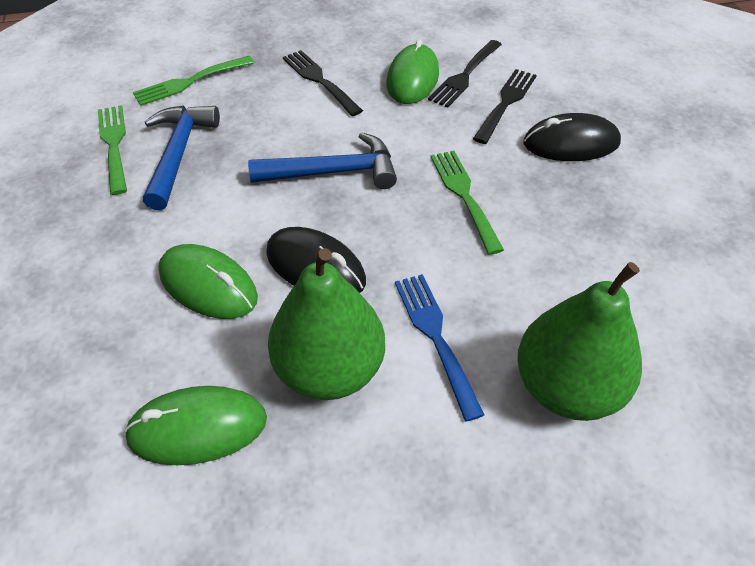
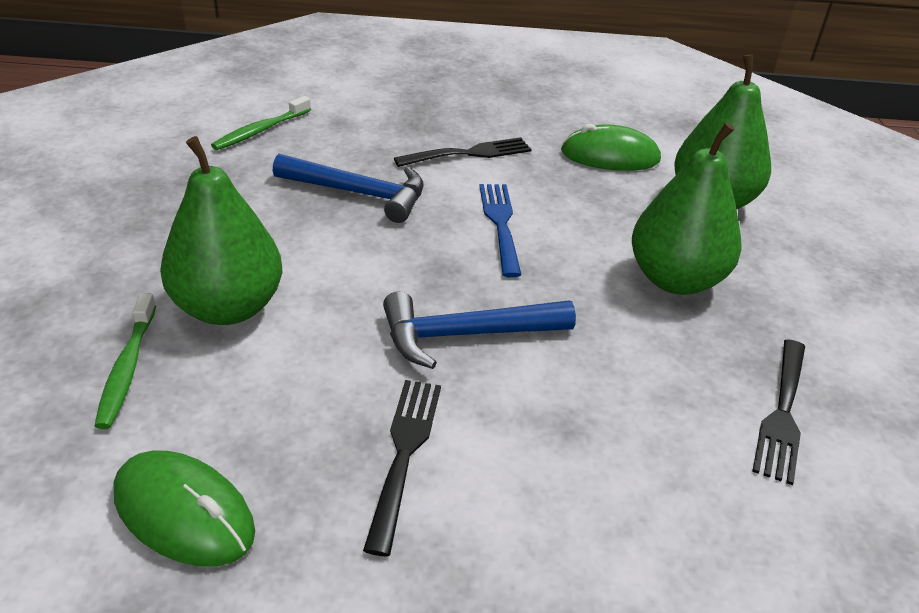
black mouse: 2 -> 0
green fork: 3 -> 0
green mouse: 3 -> 2
green pear: 2 -> 3
green toothbrush: 0 -> 2

